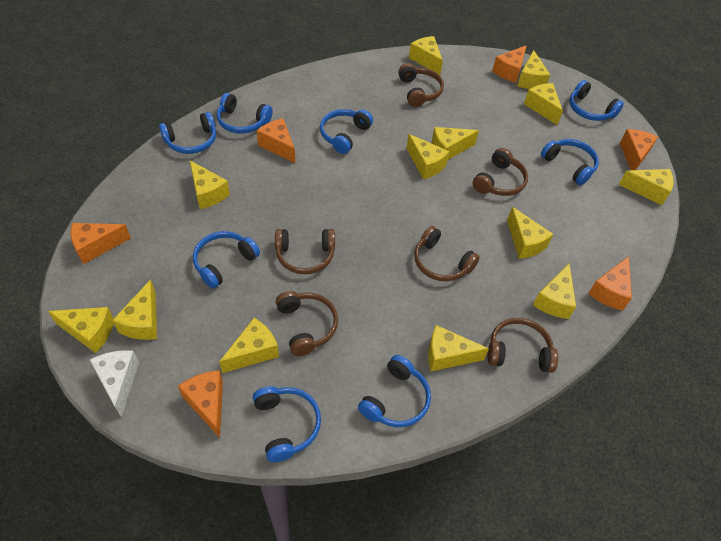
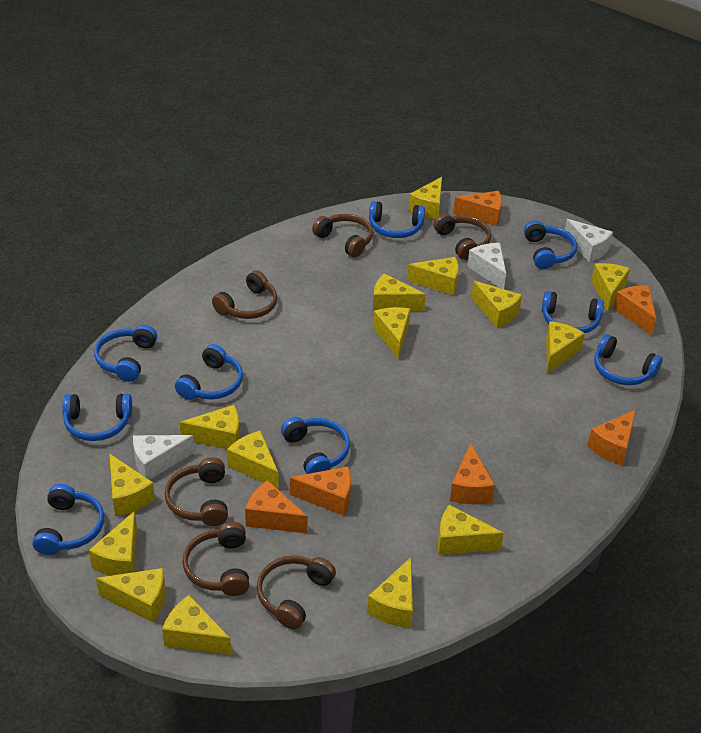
blue headphones: 8 -> 9
white cheese: 1 -> 3
yellow cheese: 13 -> 15

